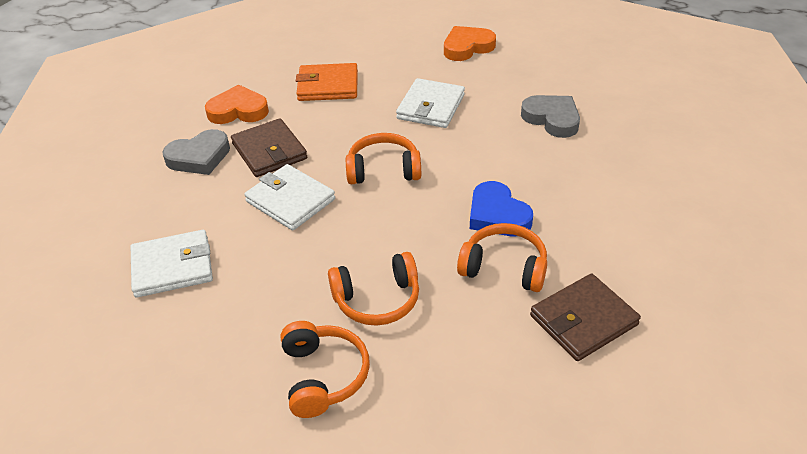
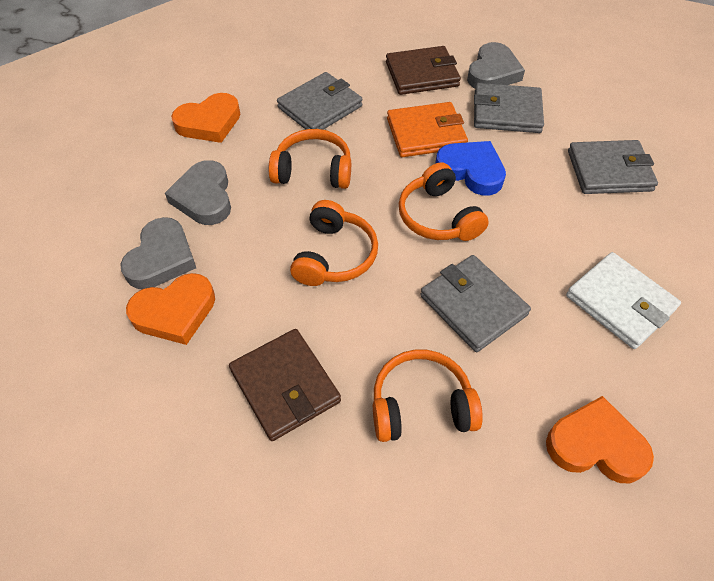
grey heart: 2 -> 3
grey wallet: 0 -> 4
orange heart: 2 -> 3
white wallet: 3 -> 1

